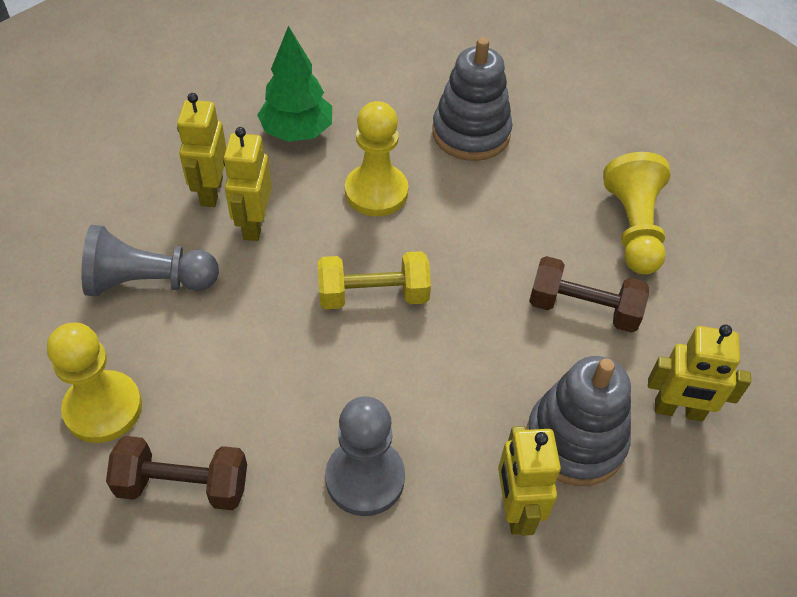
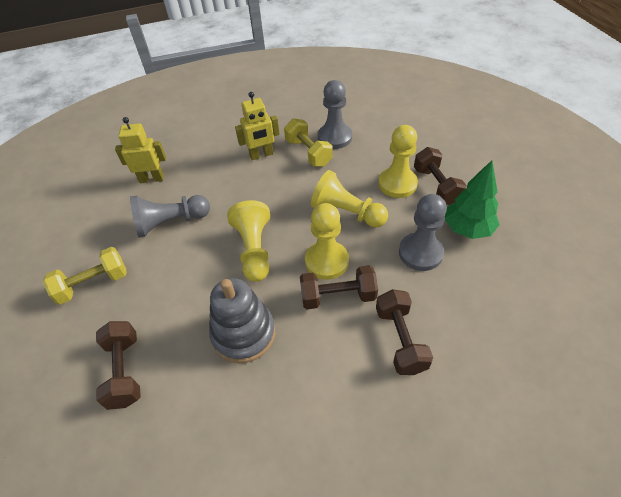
brown dumbbell: 2 -> 4
grey pawn: 2 -> 3
grey stacking toy: 2 -> 1
yellow dumbbell: 1 -> 2
yellow pawn: 3 -> 4
yellow robot: 4 -> 2

